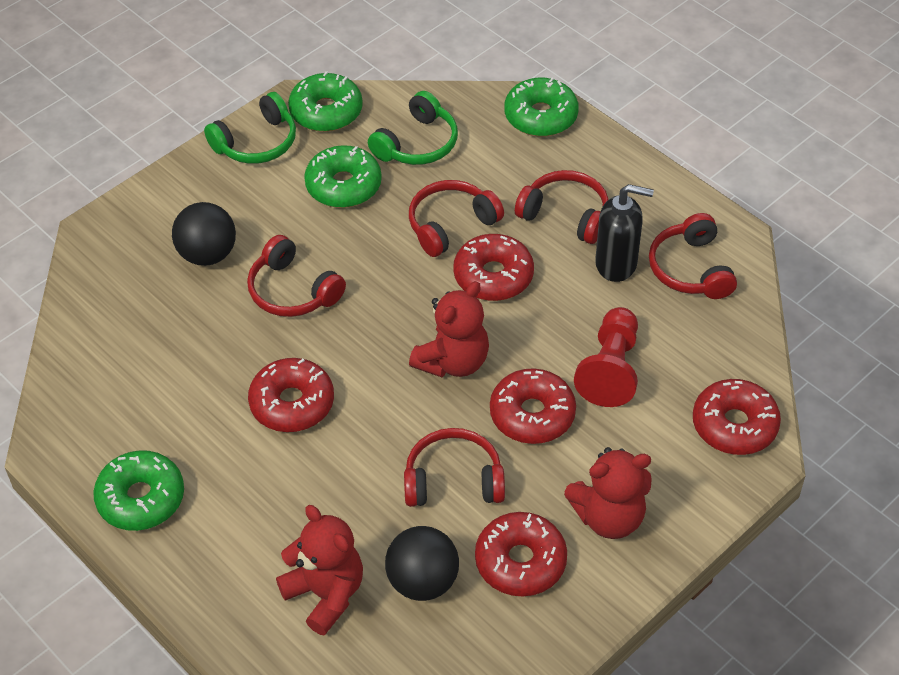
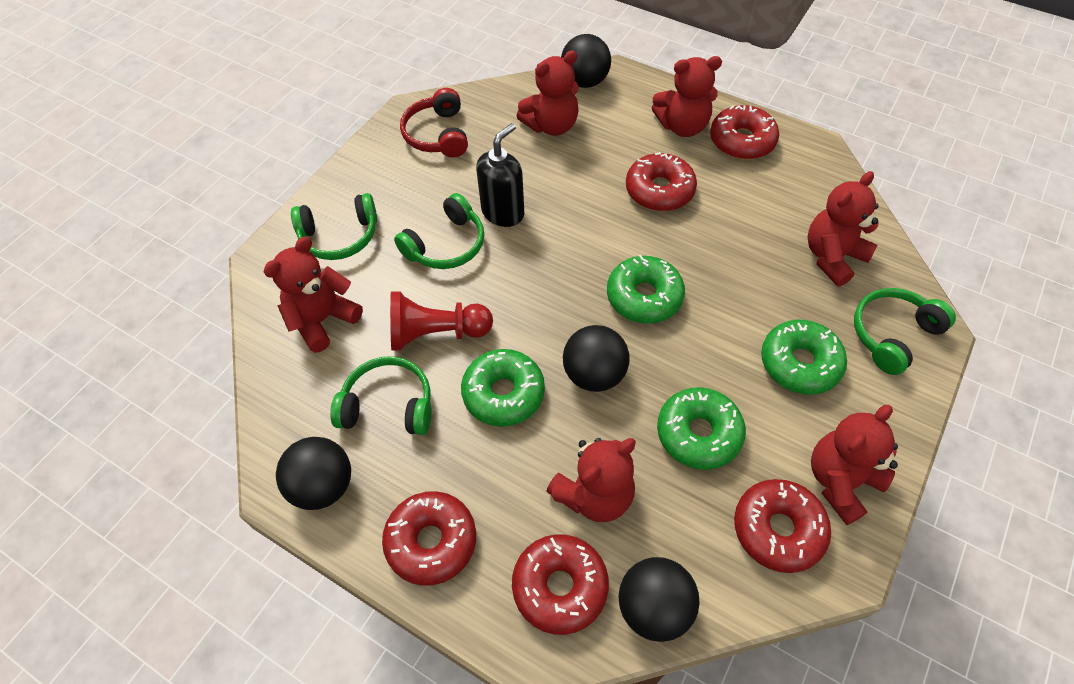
black ball: 2 -> 4
green headphones: 2 -> 4
red headphones: 5 -> 1
red teddy bear: 3 -> 6

